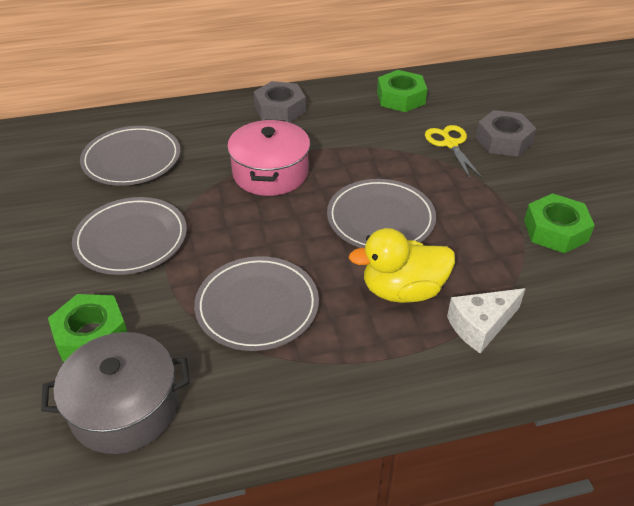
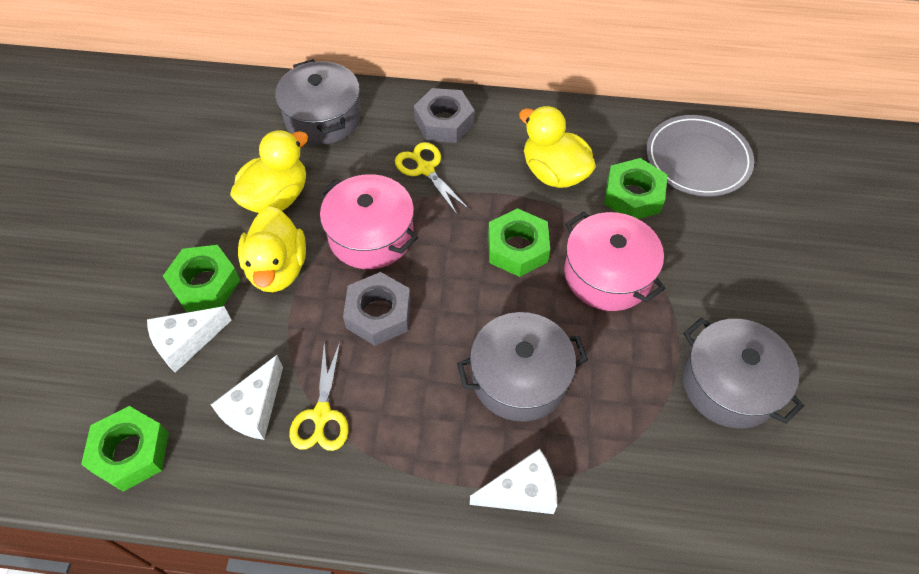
green nut: 3 -> 4
grey plate: 4 -> 1
grey pot: 1 -> 3
pink pot: 1 -> 2
white cheese: 1 -> 3
yellow duck: 1 -> 3
yellow scissors: 1 -> 2

